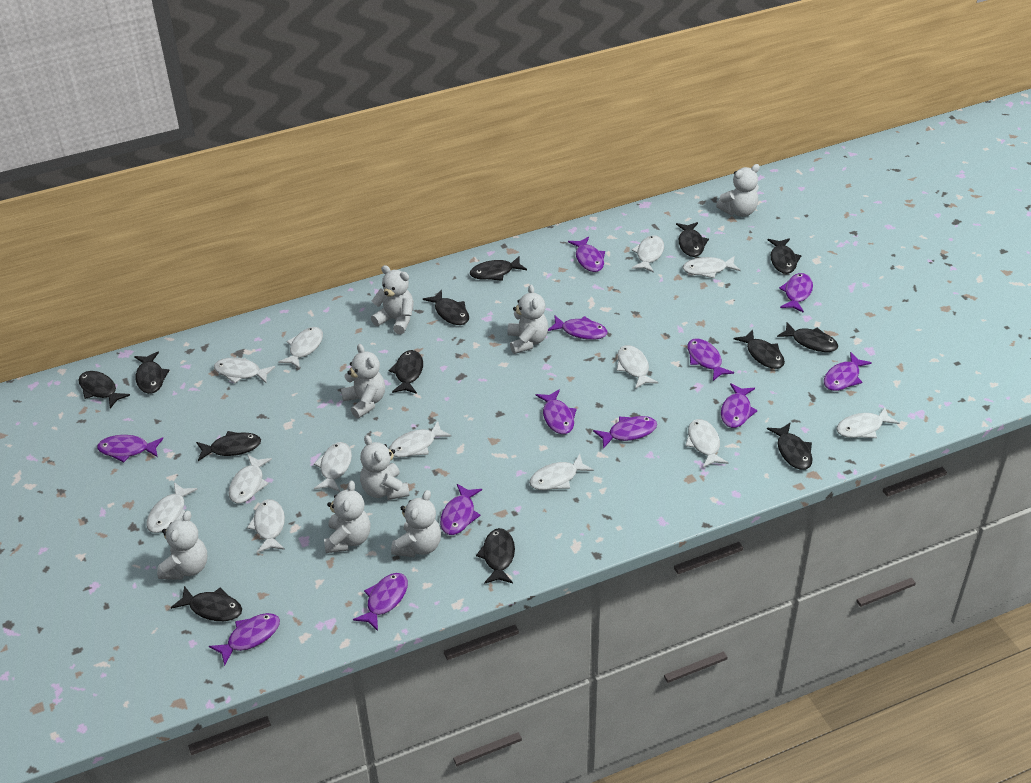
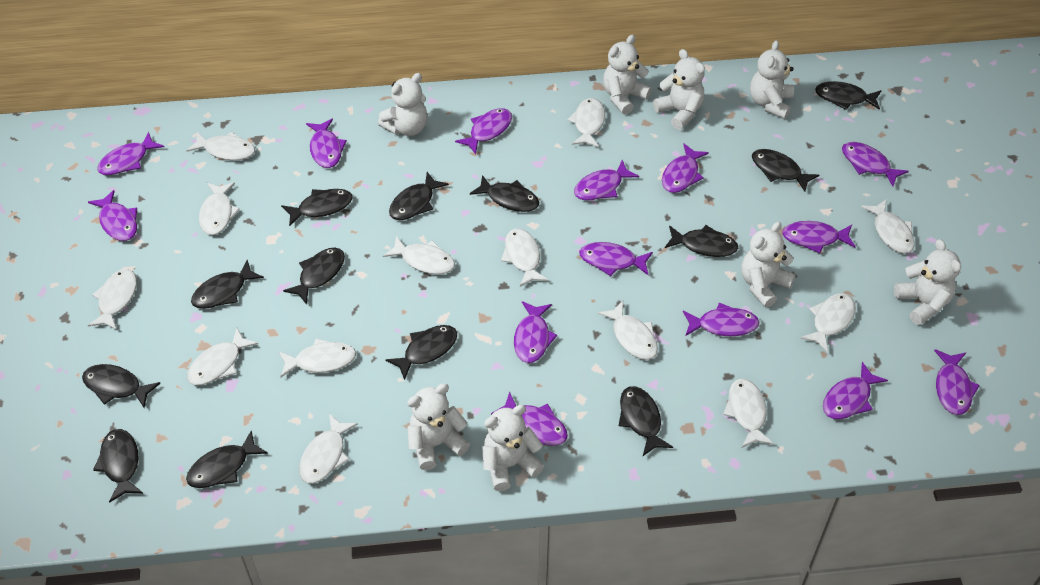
purple fish: 12 -> 14

